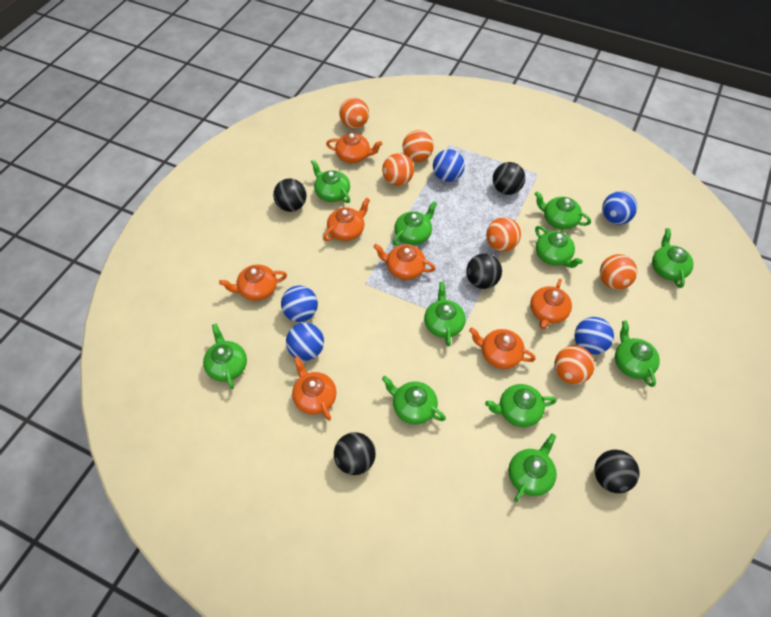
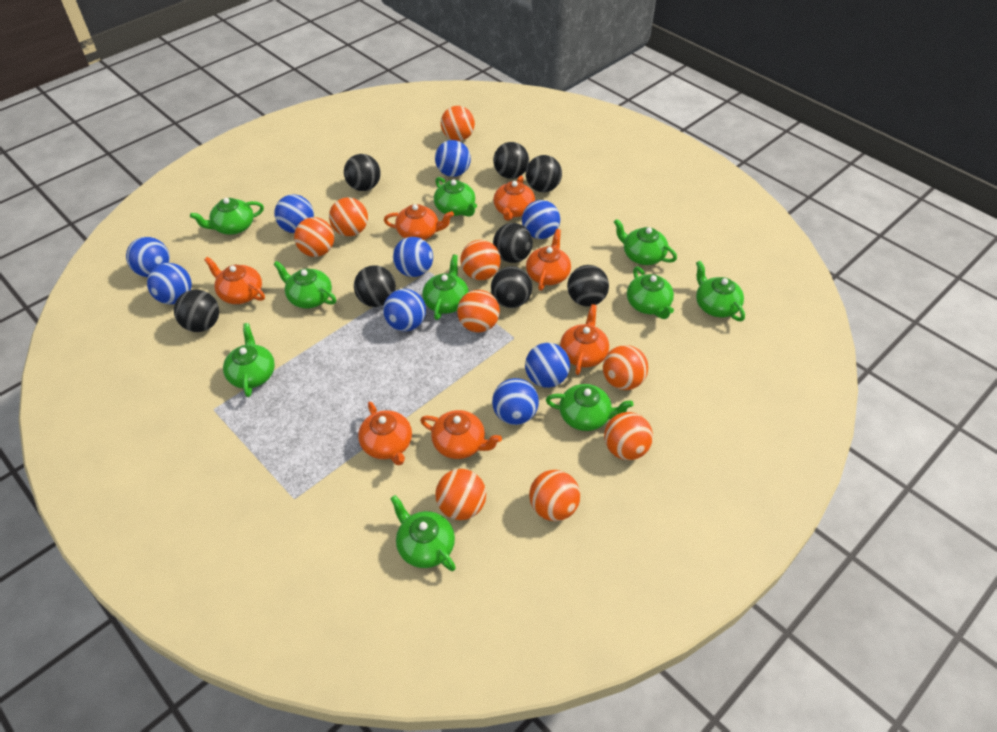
black ball: 5 -> 8
blue ball: 5 -> 9
green teapot: 11 -> 10
orange ball: 6 -> 9

